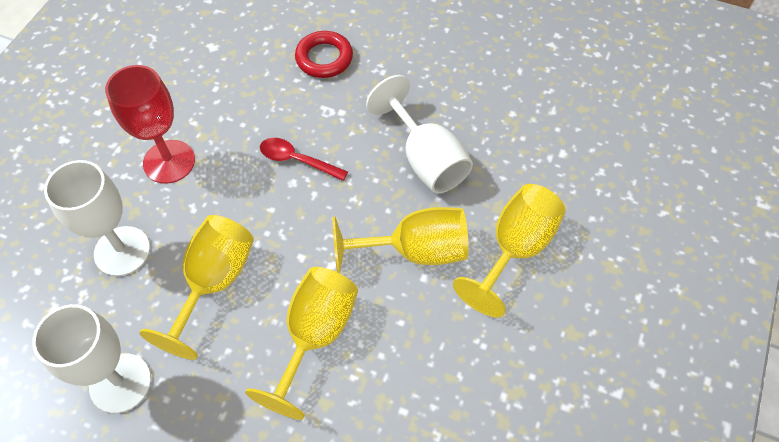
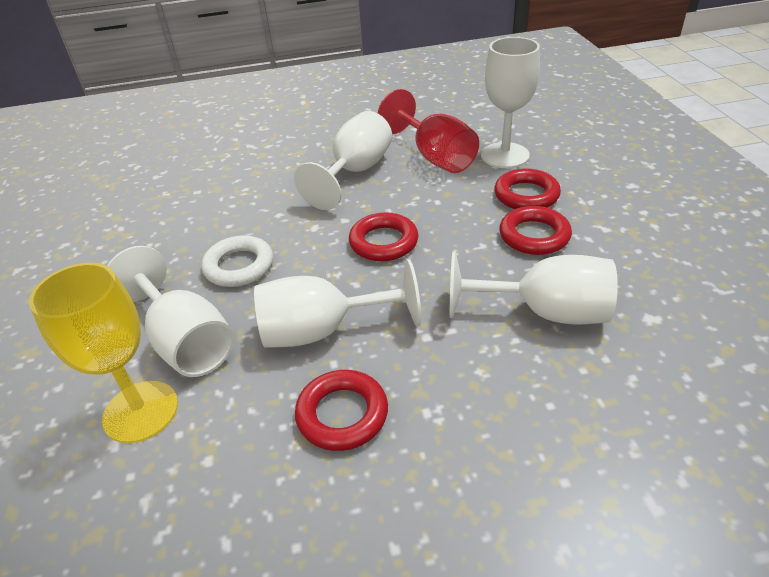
red ring: 1 -> 4
red spoon: 1 -> 0
white goblet: 3 -> 5
white ring: 0 -> 1
yellow goblet: 4 -> 1

